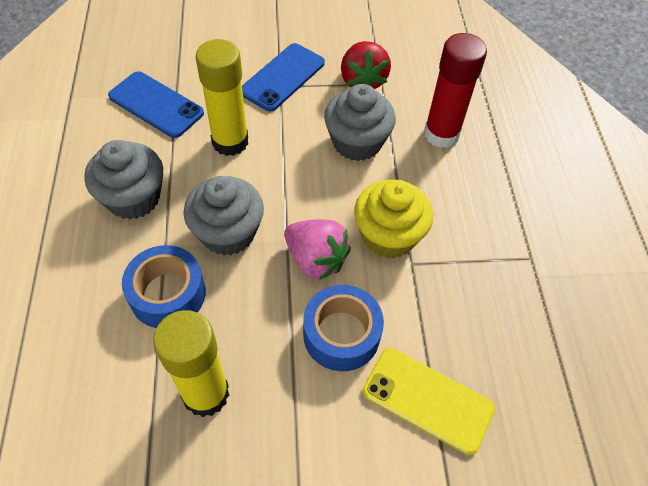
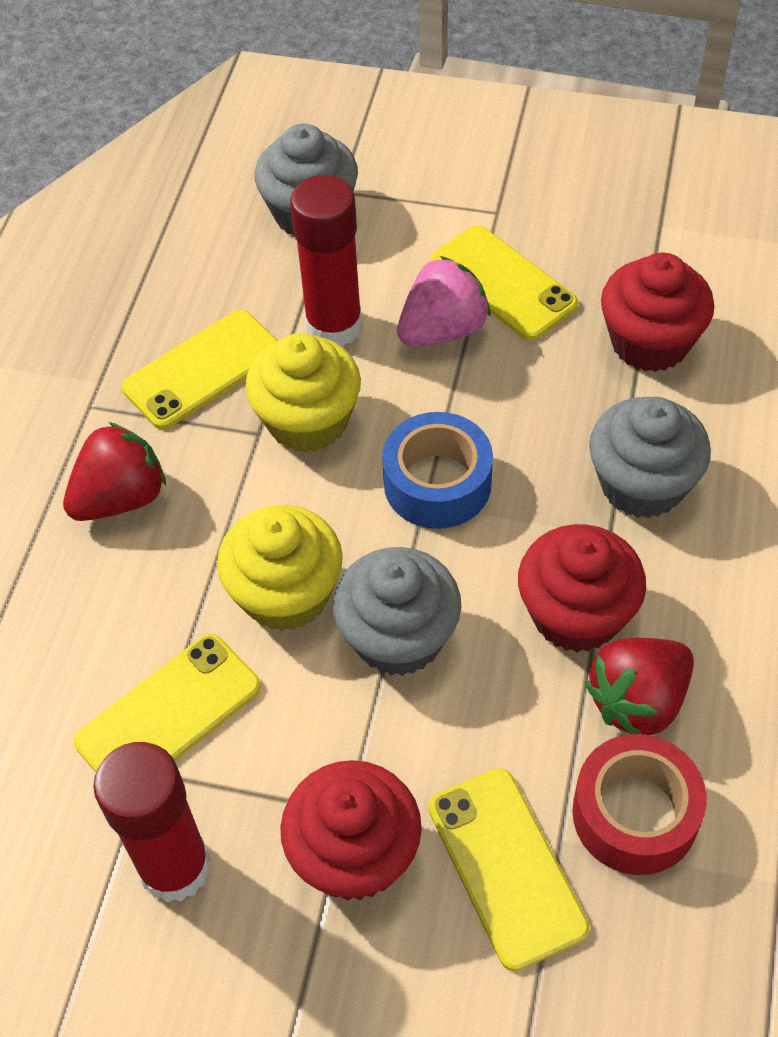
blue phone: 2 -> 0
blue tape: 2 -> 1
red cupcake: 0 -> 3
red glue stick: 1 -> 2
red strawberry: 1 -> 2
red tape: 0 -> 1
yellow cupcake: 1 -> 2
yellow glue stick: 2 -> 0
yellow phone: 1 -> 4

